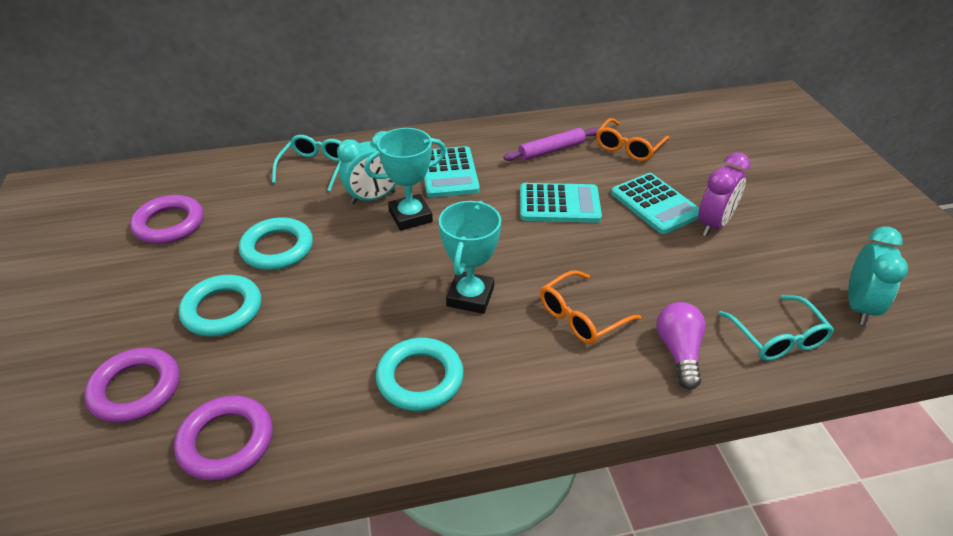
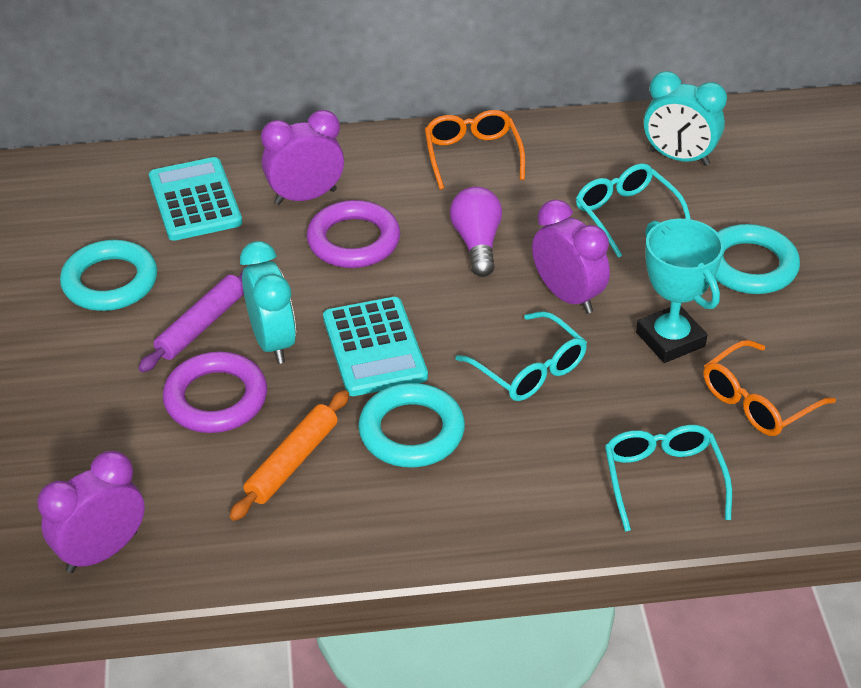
orange rolling pin: 0 -> 1
purple clock: 1 -> 3
purple ring: 3 -> 2
turquoise calculator: 3 -> 2
turquoise glasses: 2 -> 3
turquoise trophy: 2 -> 1

